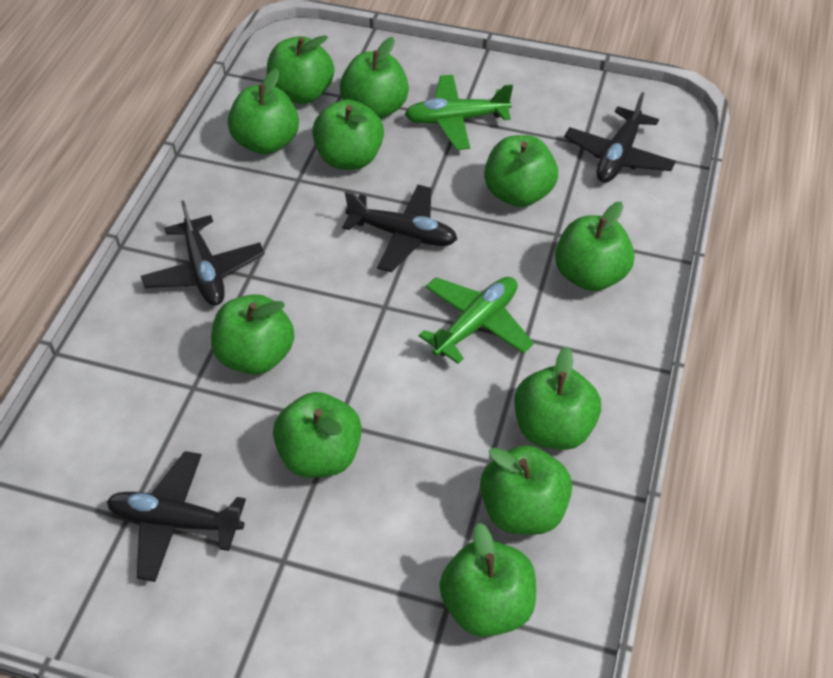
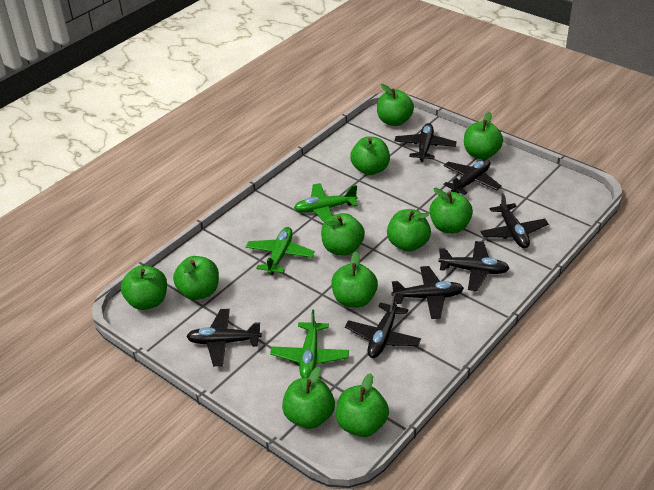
black plane: 4 -> 7
green plane: 2 -> 3

